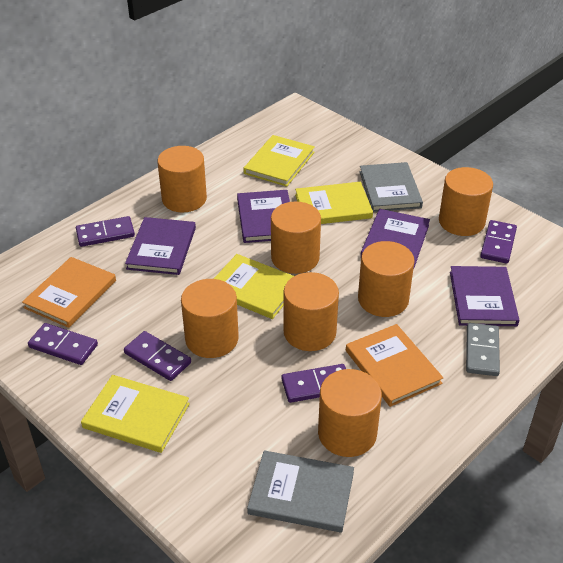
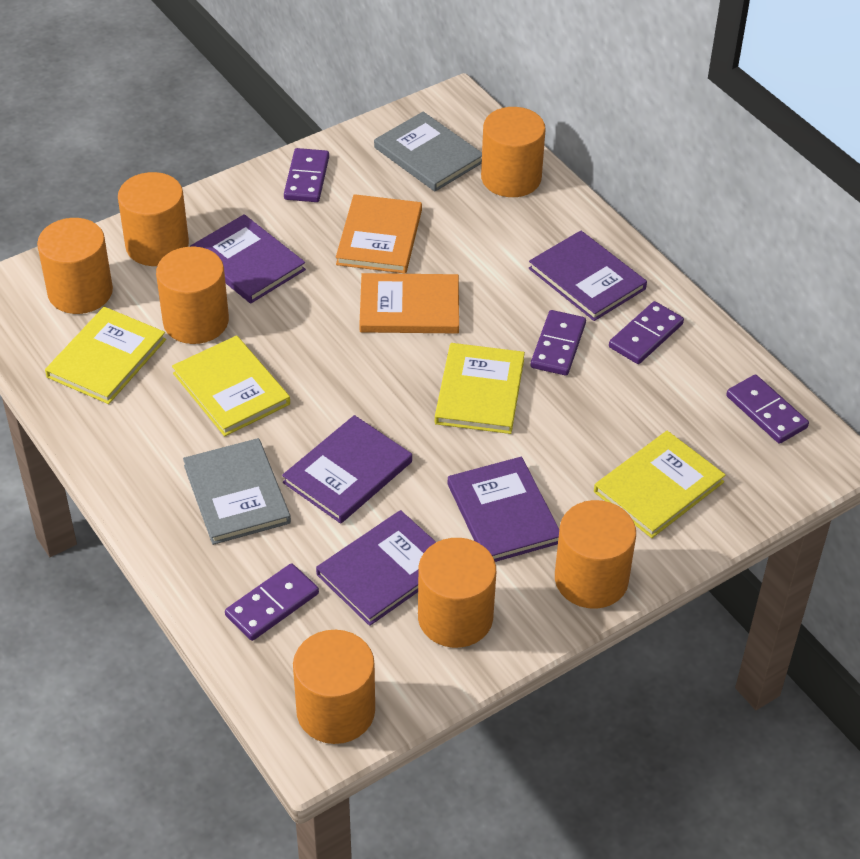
grey domino: 1 -> 0
purple book: 4 -> 5

